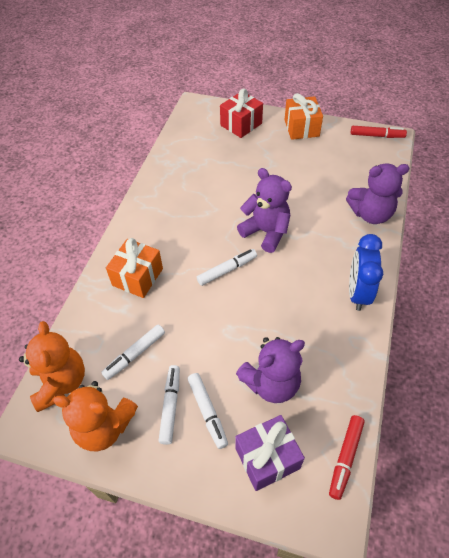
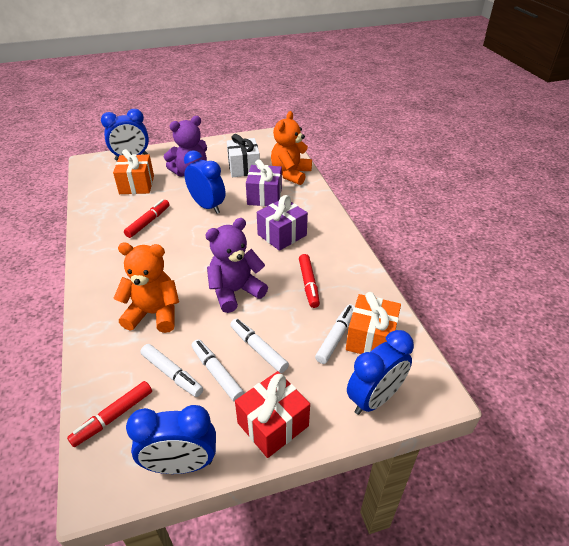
blue clock: 1 -> 4
purple gift: 1 -> 2
purple teddy bear: 3 -> 2
red marker: 2 -> 3
white gift: 0 -> 1

